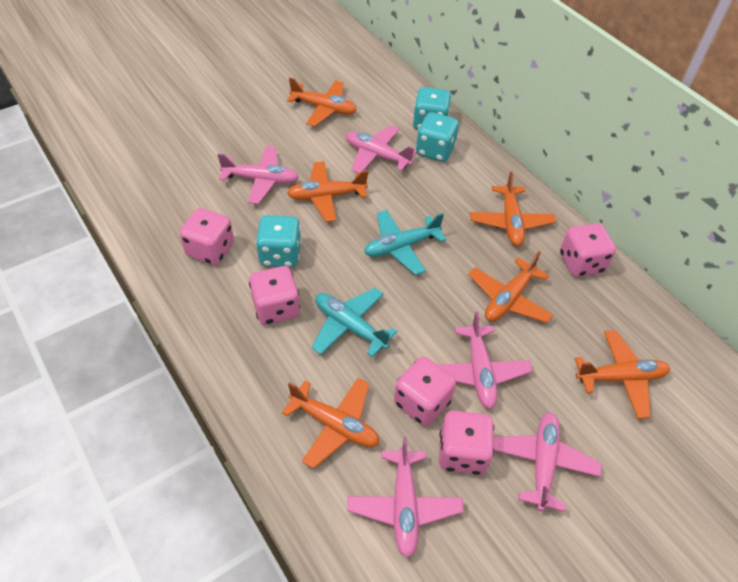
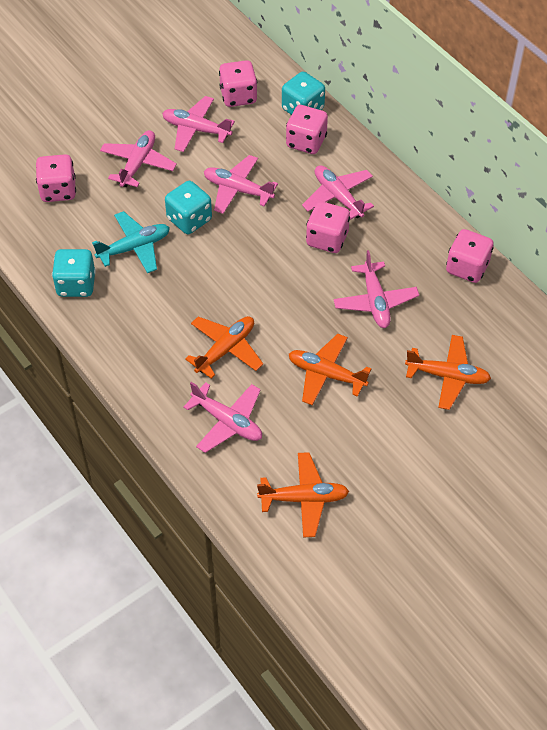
orange plane: 6 -> 4
pink plane: 5 -> 6
turquoise plane: 2 -> 1

